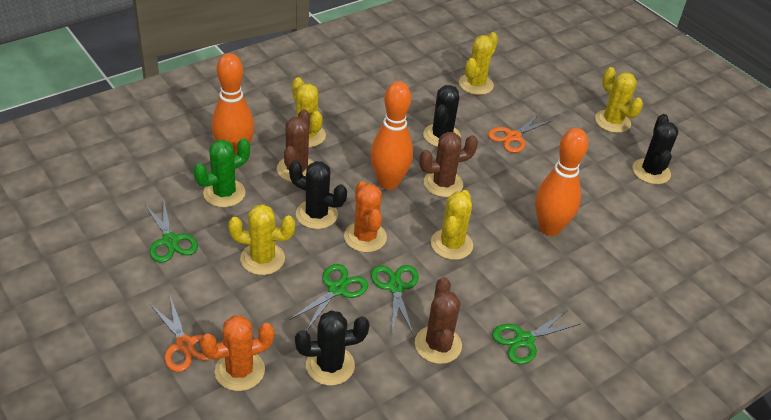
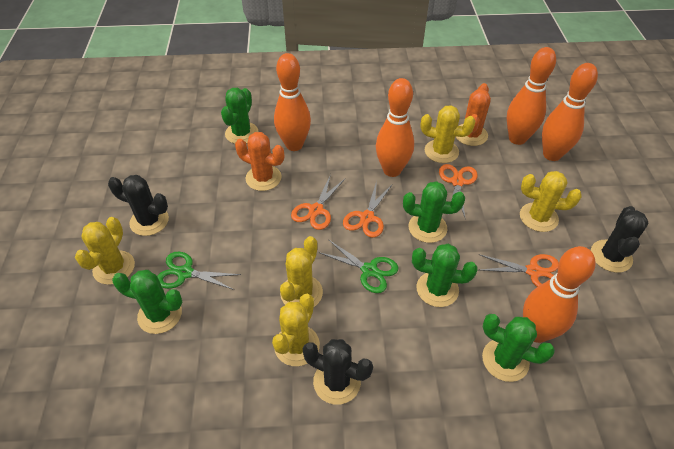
black cactus: 4 -> 3
brown cactus: 3 -> 0
green cactus: 1 -> 5
green scissors: 4 -> 2
orange bowling pin: 3 -> 5
orange scissors: 2 -> 4

